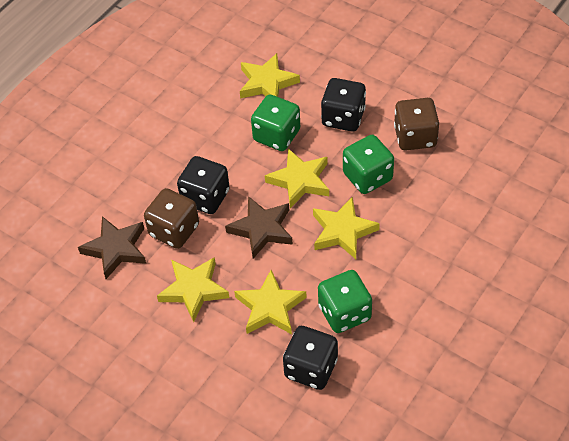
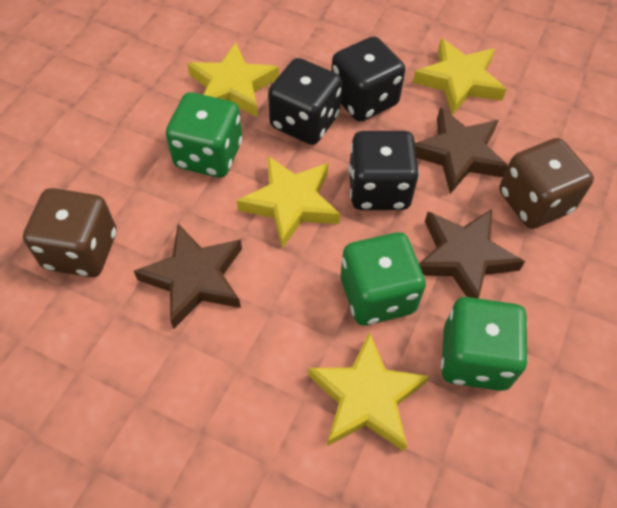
brown star: 2 -> 3
yellow star: 5 -> 4

